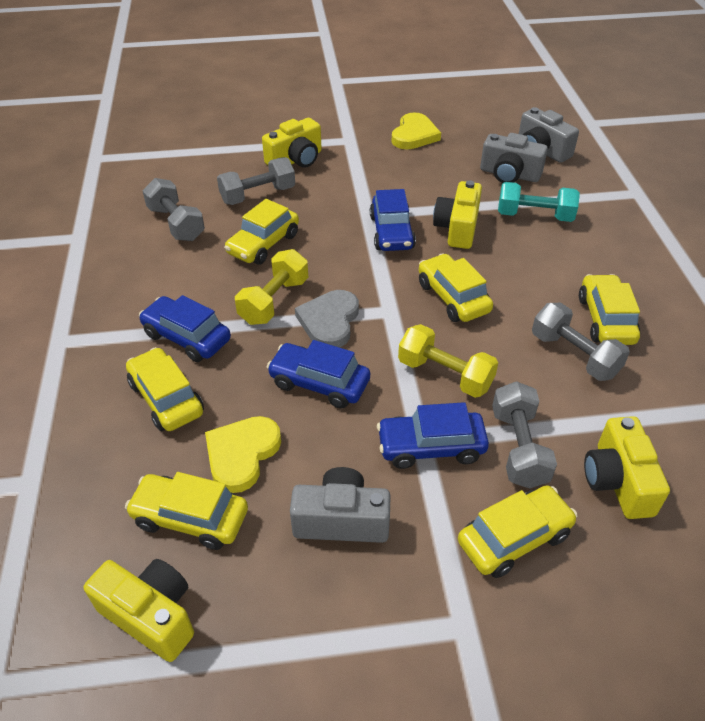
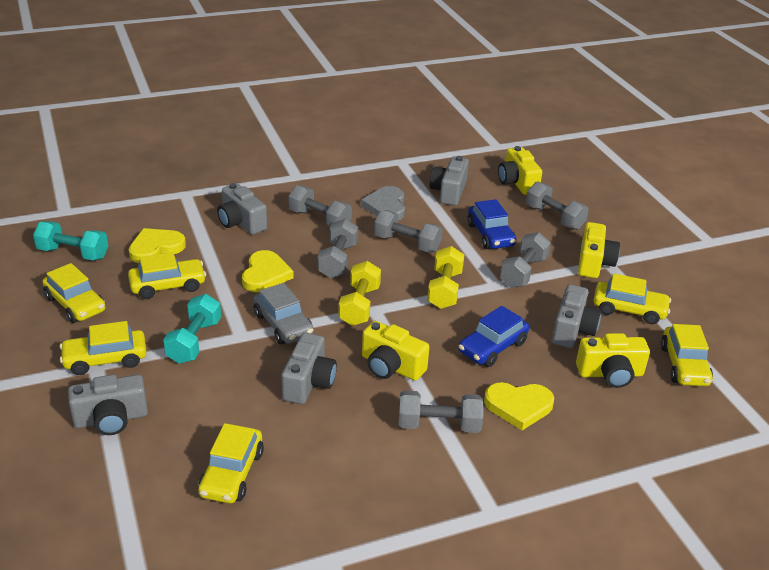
blue car: 4 -> 2
grey camera: 3 -> 5
grey car: 0 -> 1
grey dumbbell: 4 -> 6
turquoise dumbbell: 1 -> 2
yellow heart: 2 -> 3

